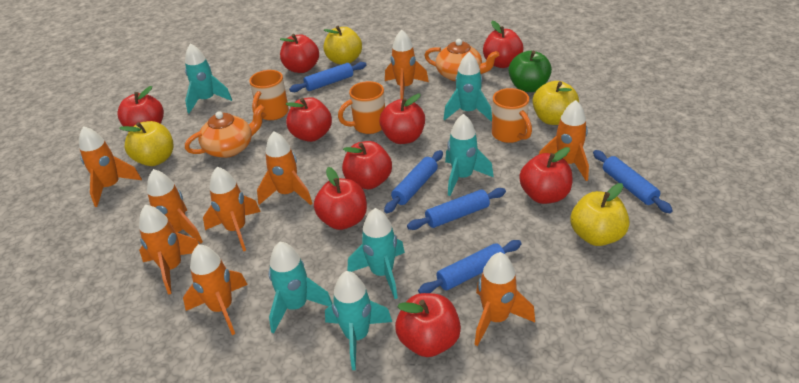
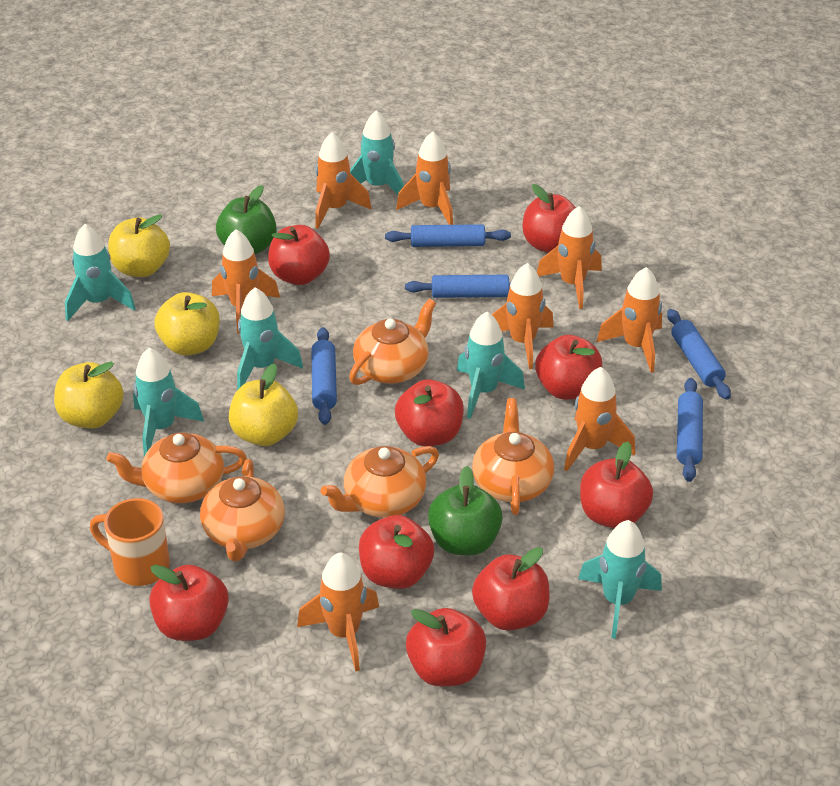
green apple: 1 -> 2
orange mug: 3 -> 1
orange rocket: 9 -> 8
orange teapot: 2 -> 5

